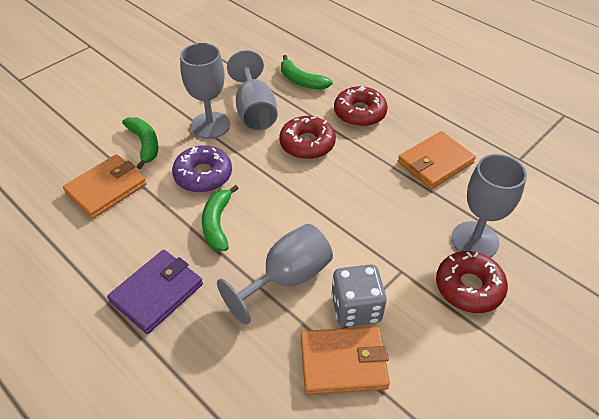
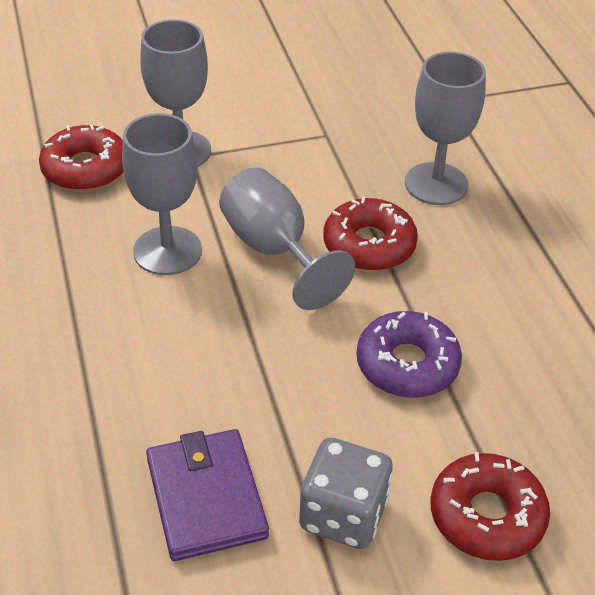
green banana: 3 -> 0
orange wallet: 3 -> 0

